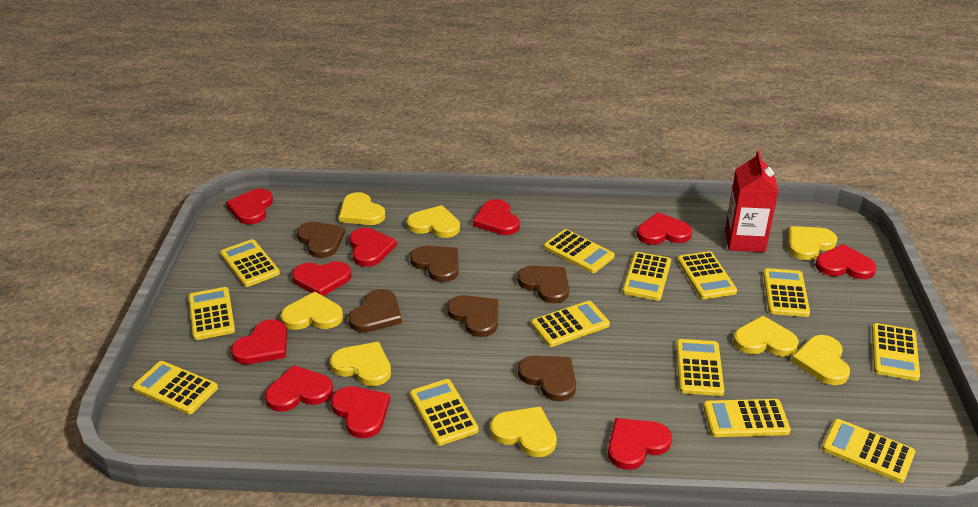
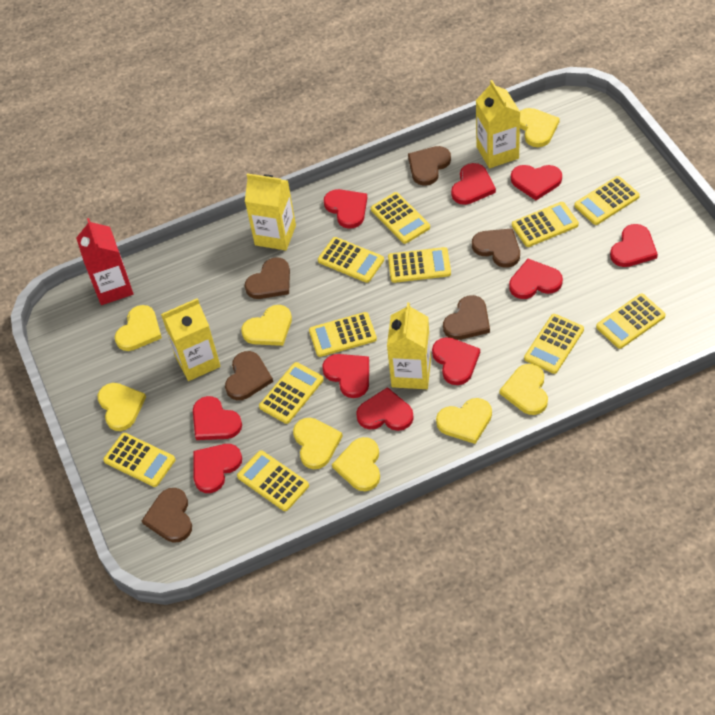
yellow calculator: 13 -> 11
yellow carton: 0 -> 4

